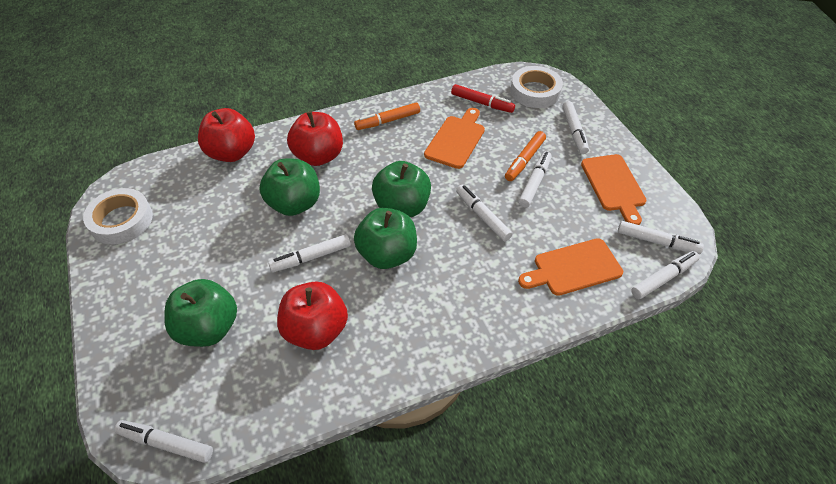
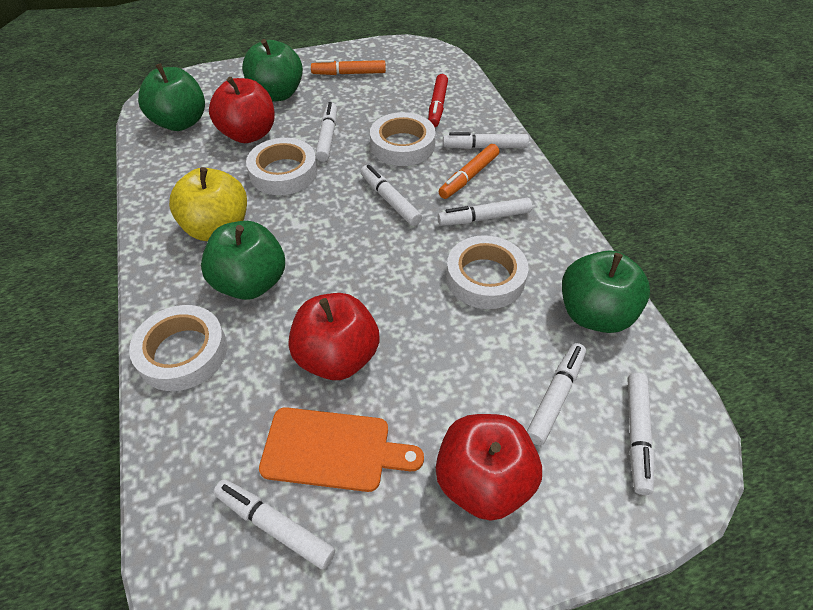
orange cutting board: 3 -> 1
white tape: 2 -> 4
yellow apple: 0 -> 1

